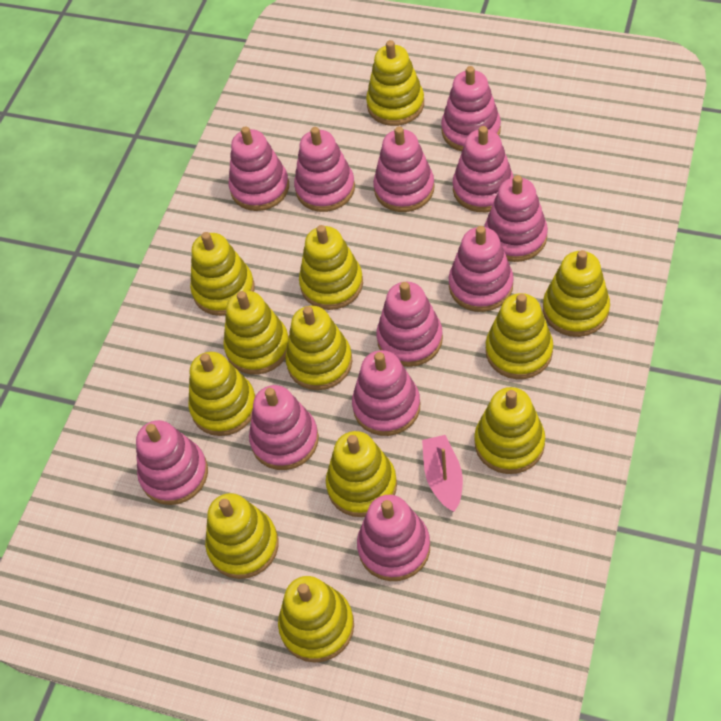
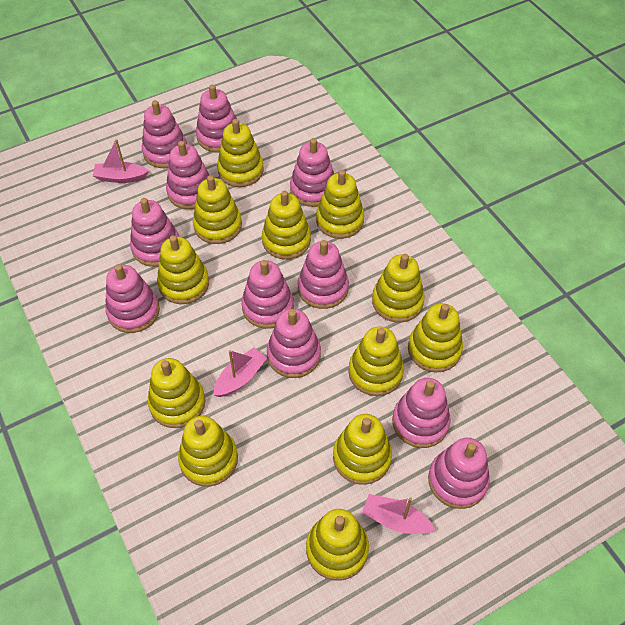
pink boat: 1 -> 3
pink stacking toy: 12 -> 11

